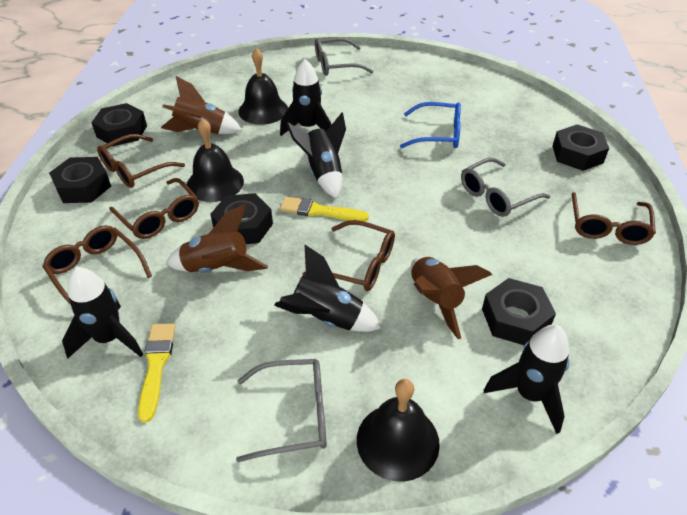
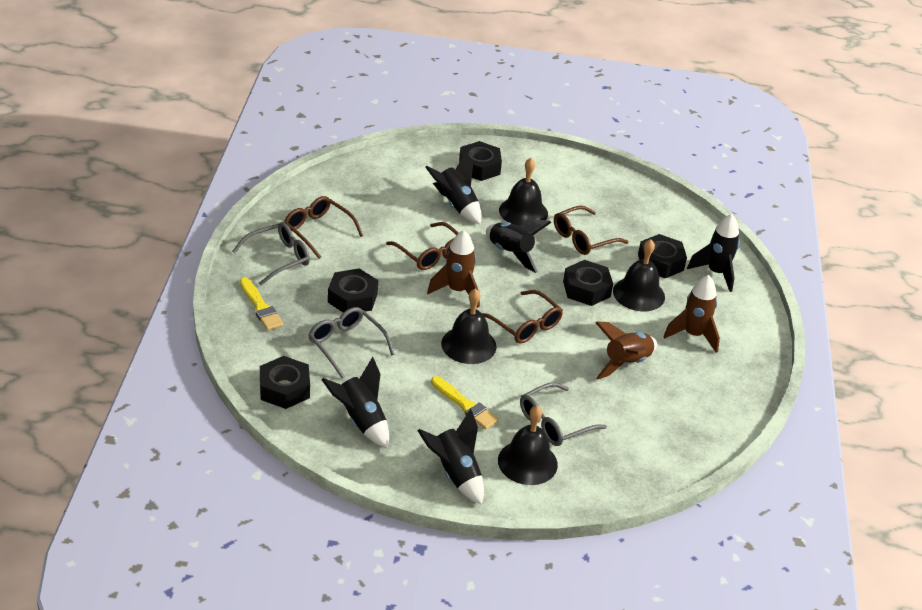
black bell: 3 -> 4
blue glasses: 1 -> 0
brown glasses: 5 -> 4

